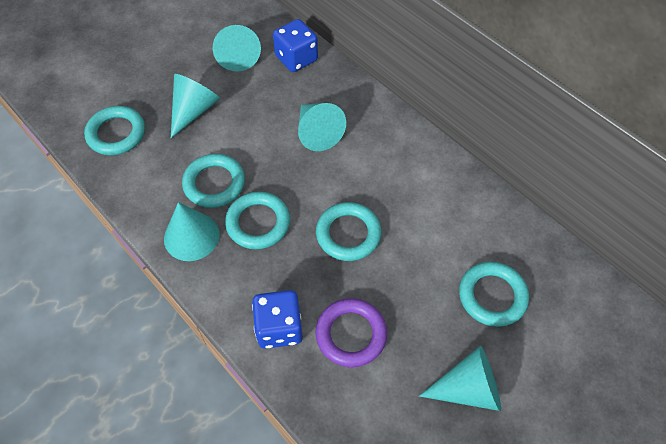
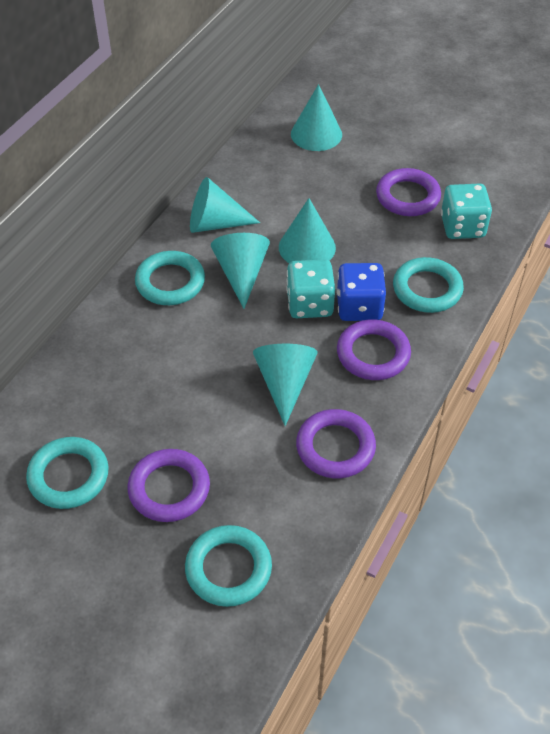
blue dice: 2 -> 1
purple ring: 1 -> 4
turquoise dice: 0 -> 2
turquoise ring: 5 -> 4

